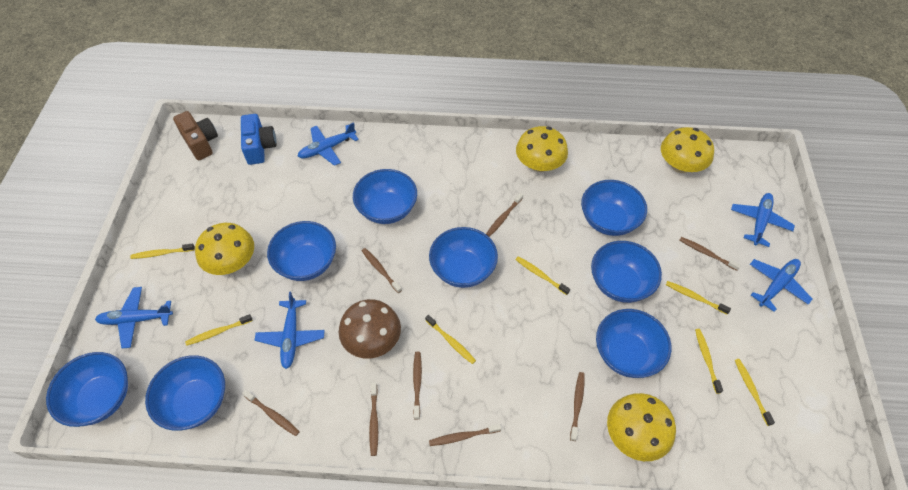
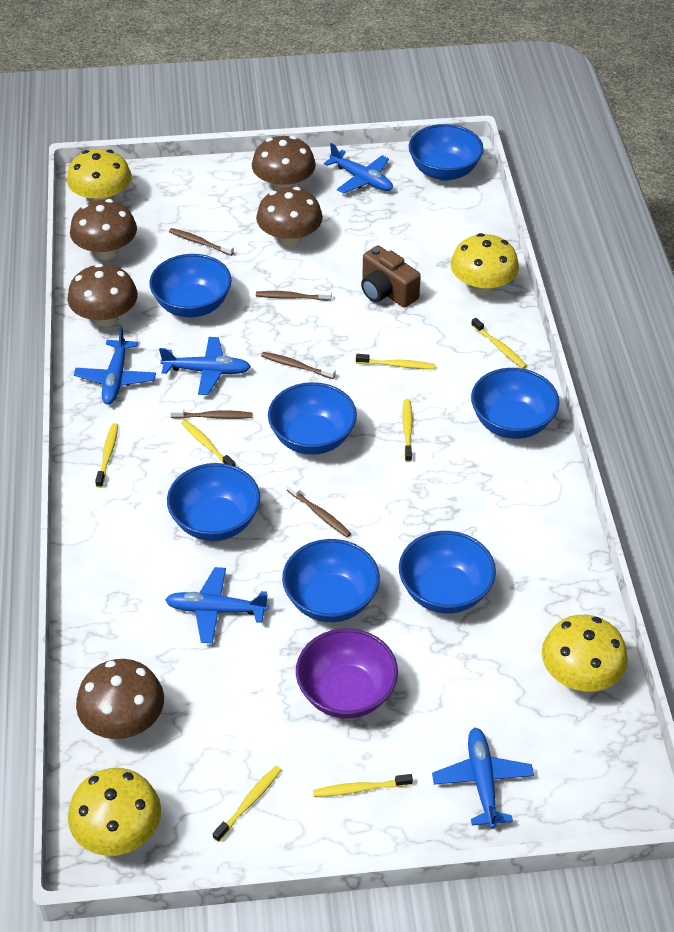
blue bowl: 8 -> 7
blue camera: 1 -> 0
brown mushroom: 1 -> 5
brown toothbrush: 8 -> 5
purple bowl: 0 -> 1

